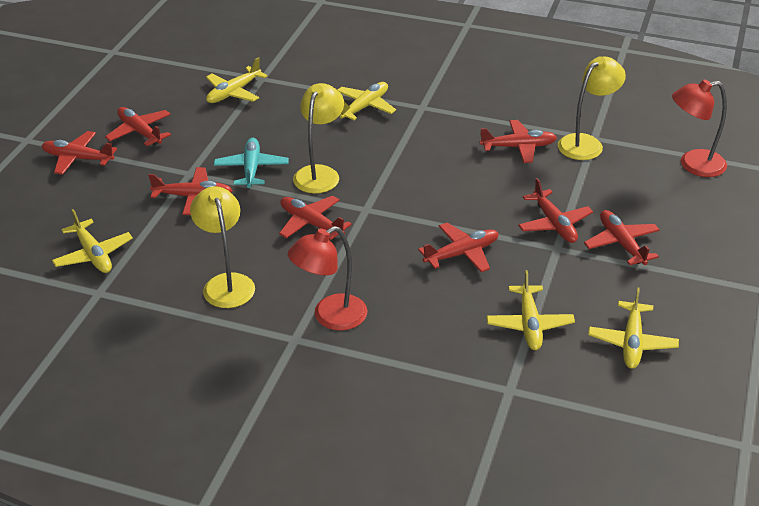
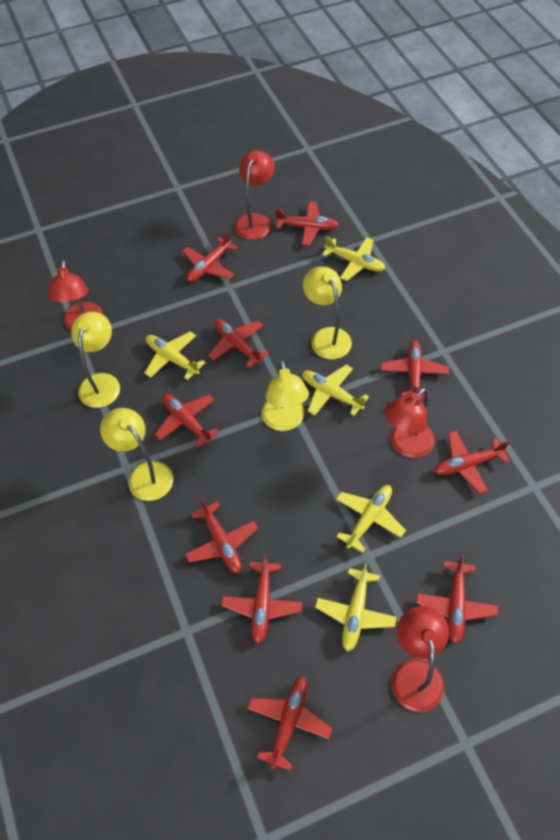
red lamp: 2 -> 4
red plane: 8 -> 10
turquoise plane: 1 -> 0
yellow lamp: 3 -> 4

